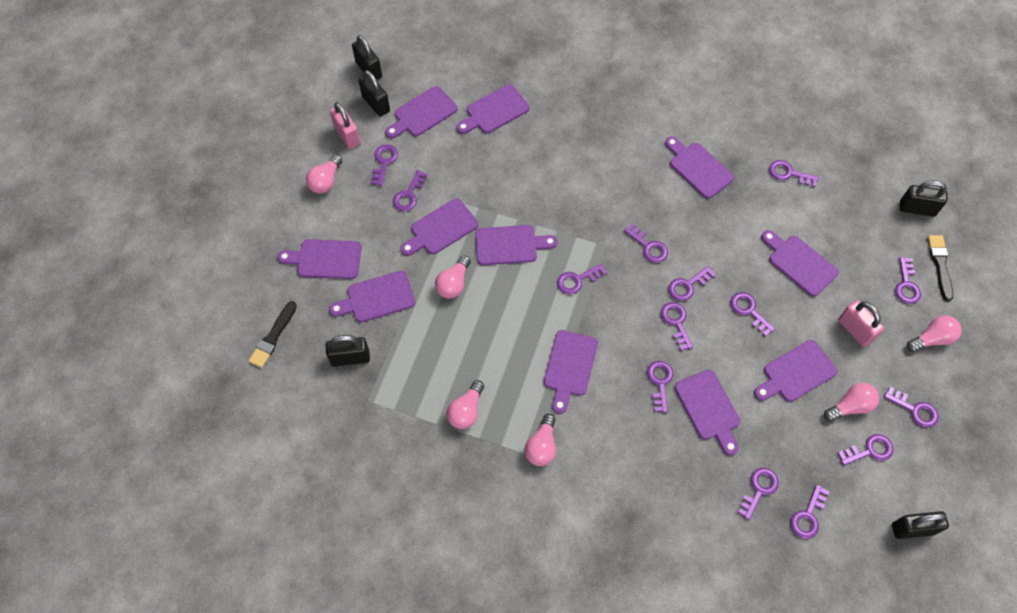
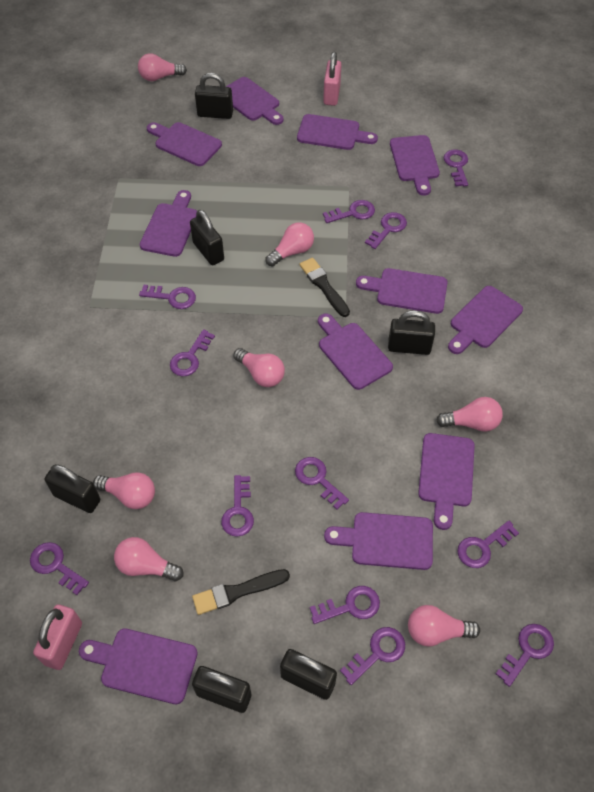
black padlock: 5 -> 6
pink light bulb: 6 -> 7
purple key: 14 -> 12

